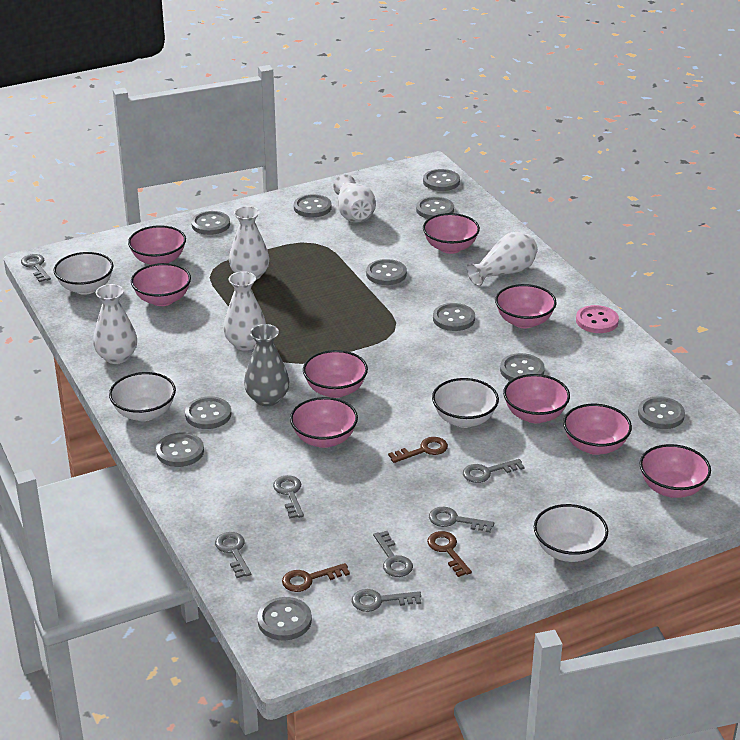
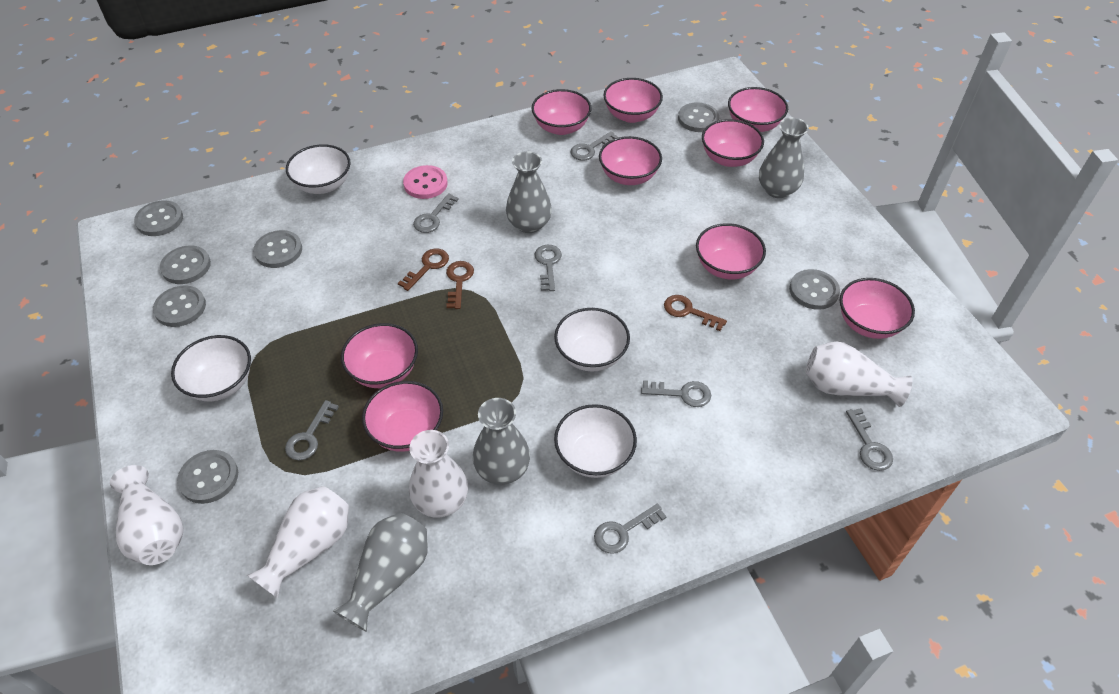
grey button: 11 -> 7
grey vase: 1 -> 4
white vase: 5 -> 4

